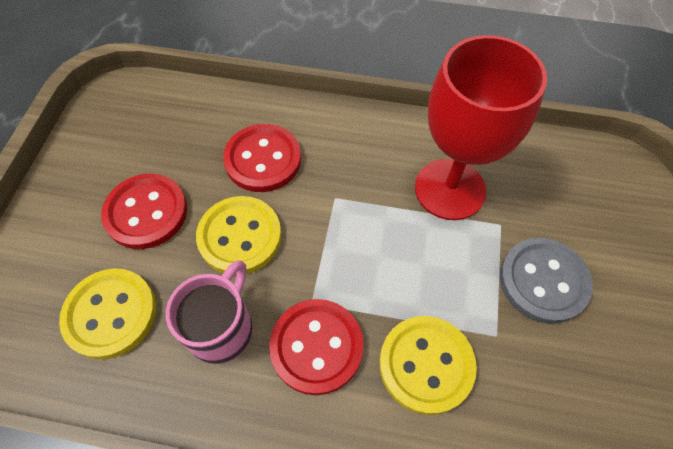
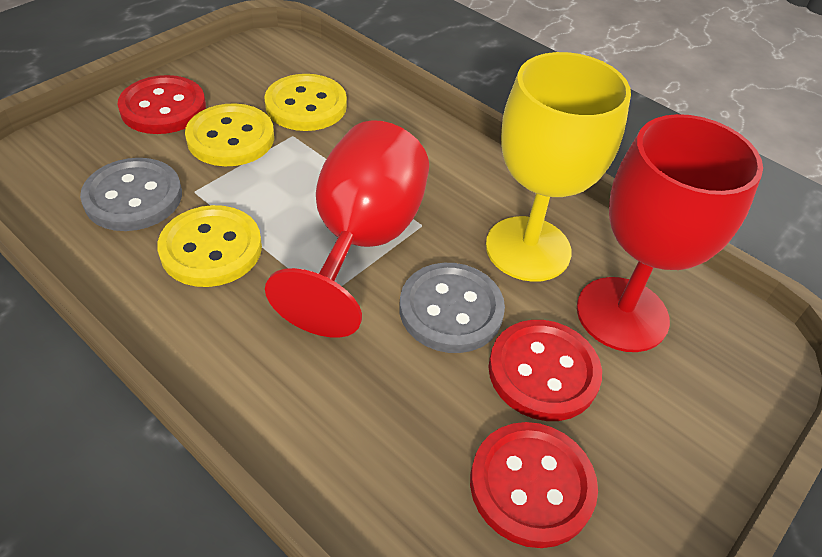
grey button: 1 -> 2
pink mug: 1 -> 0
red goblet: 1 -> 2
yellow goblet: 0 -> 1

